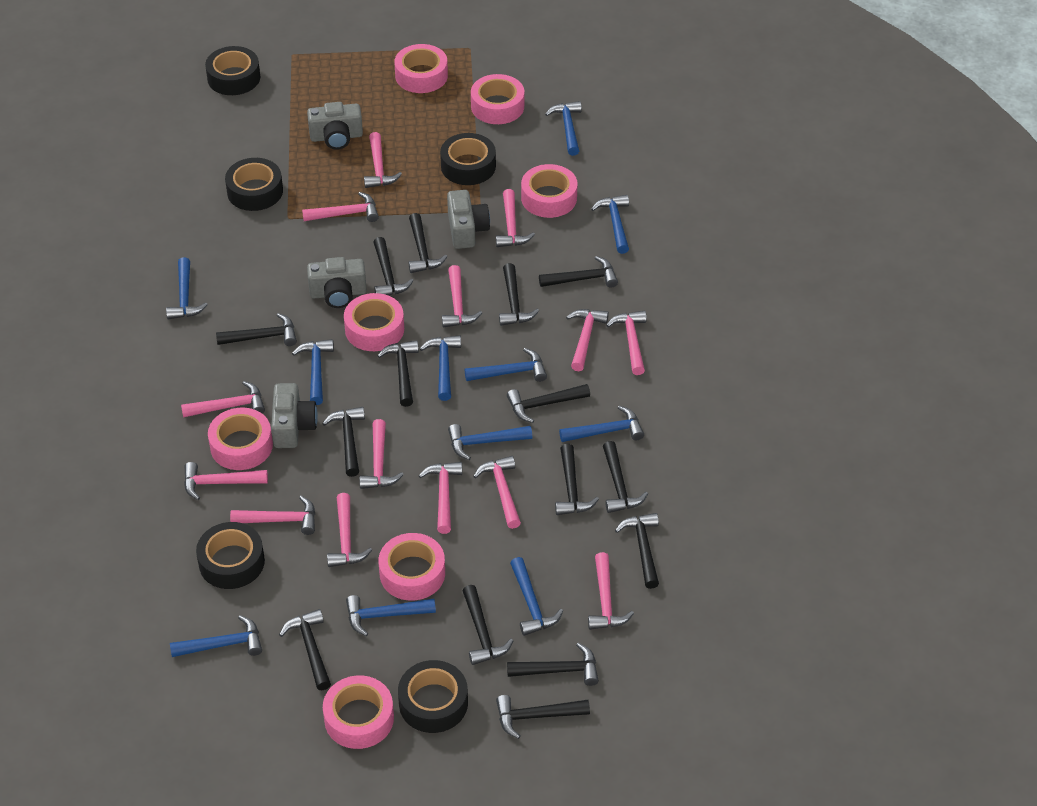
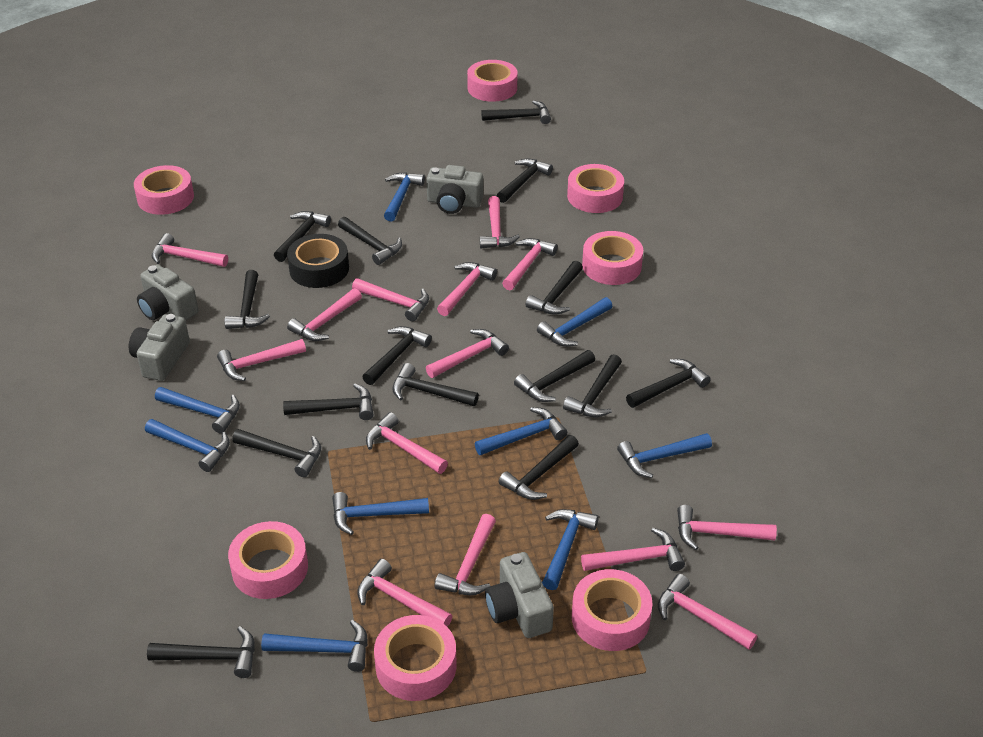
black tape: 5 -> 1
blue hammer: 11 -> 9

